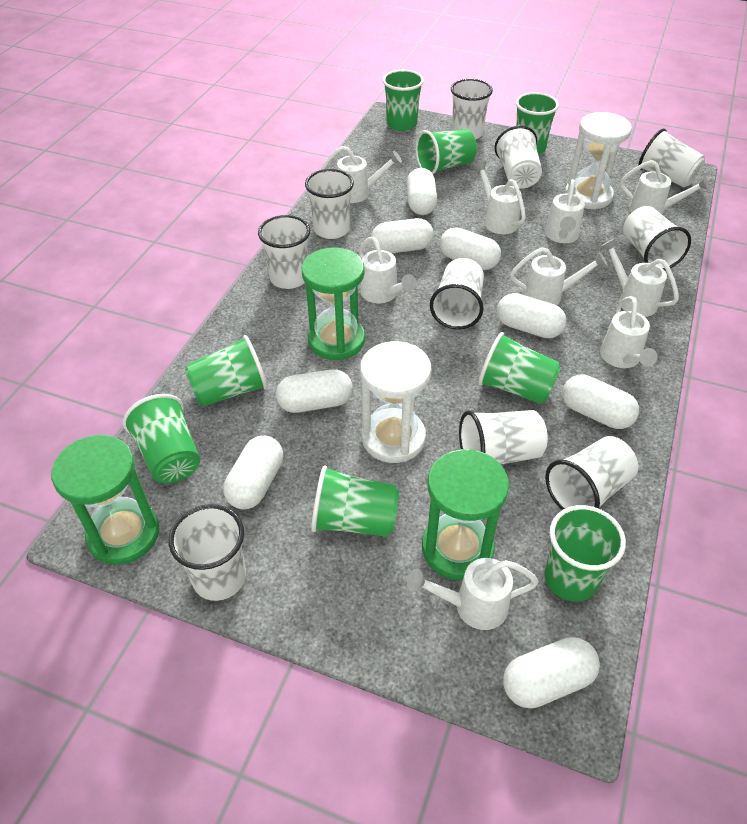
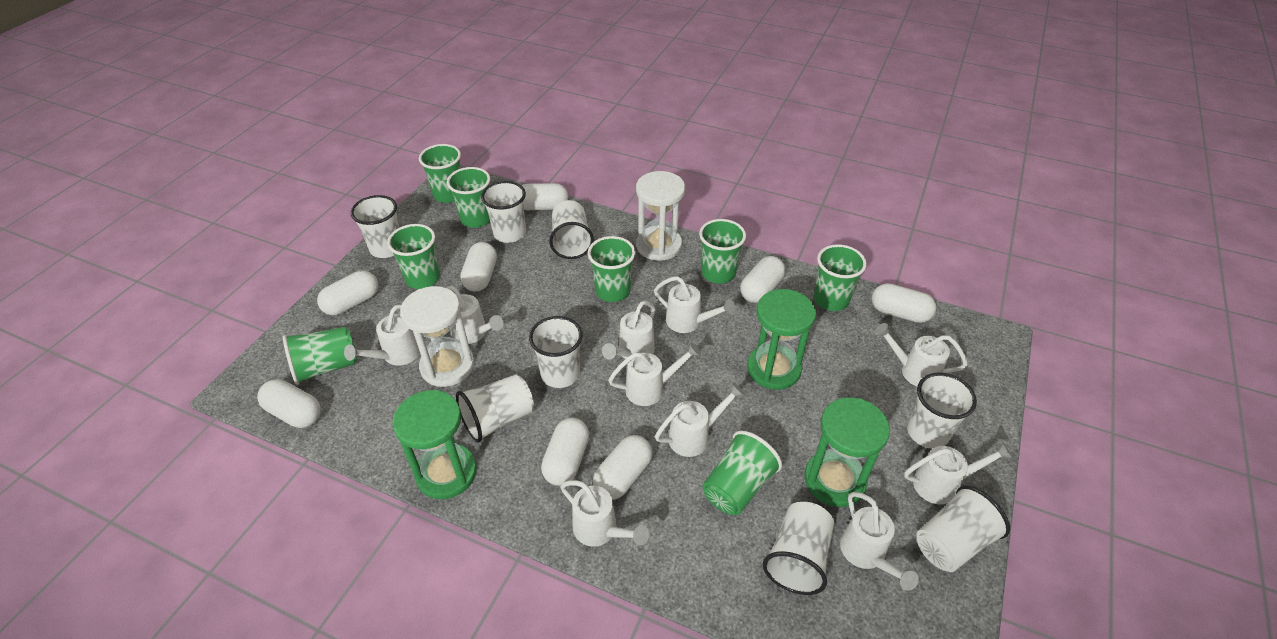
white cup: 10 -> 8
white watering can: 9 -> 10

